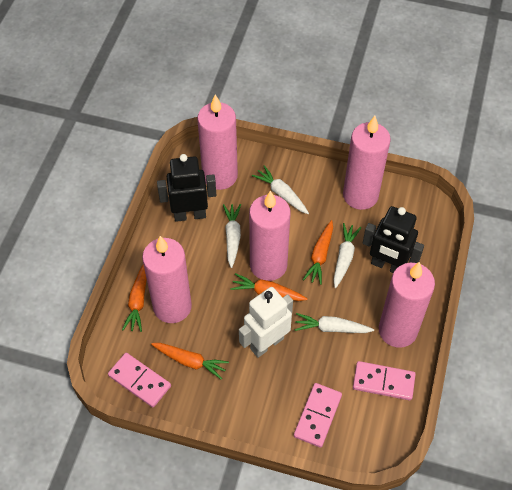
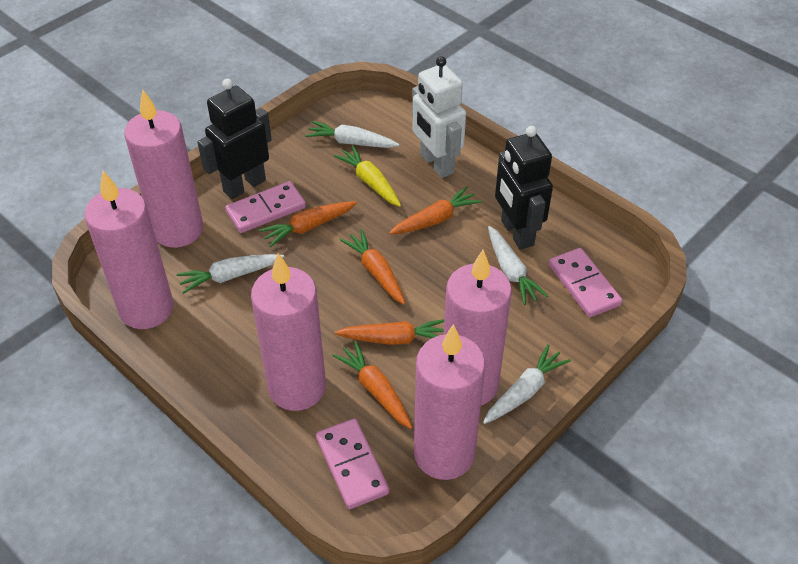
orange carrot: 4 -> 5
yellow carrot: 0 -> 1

